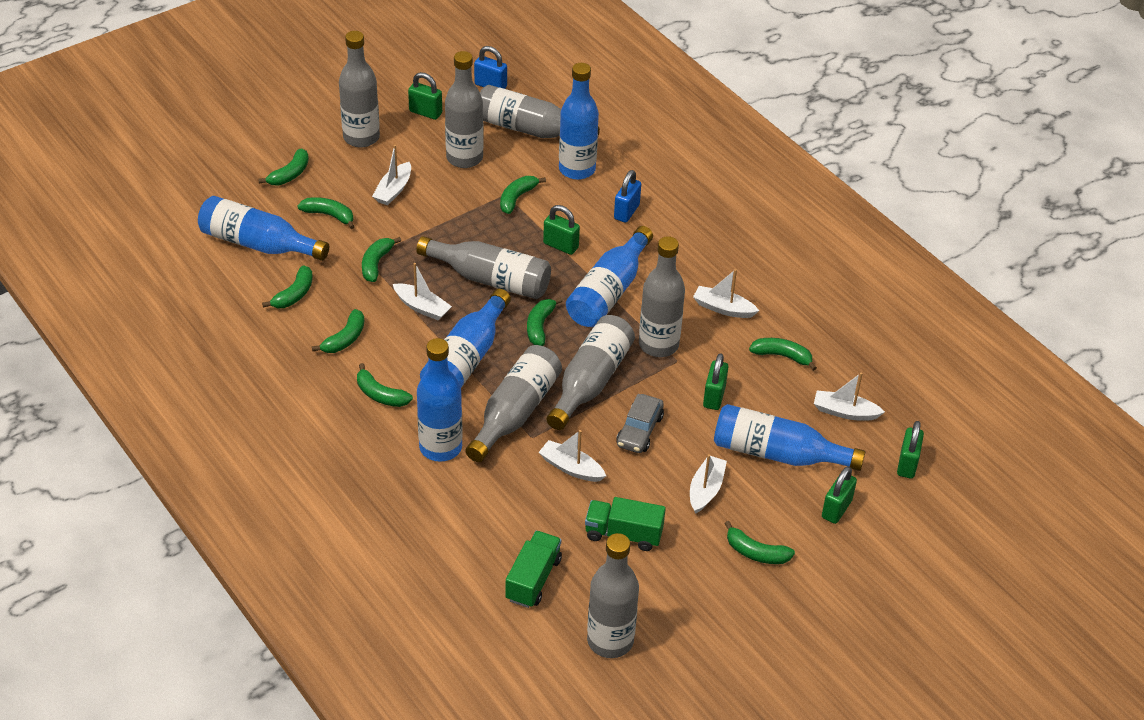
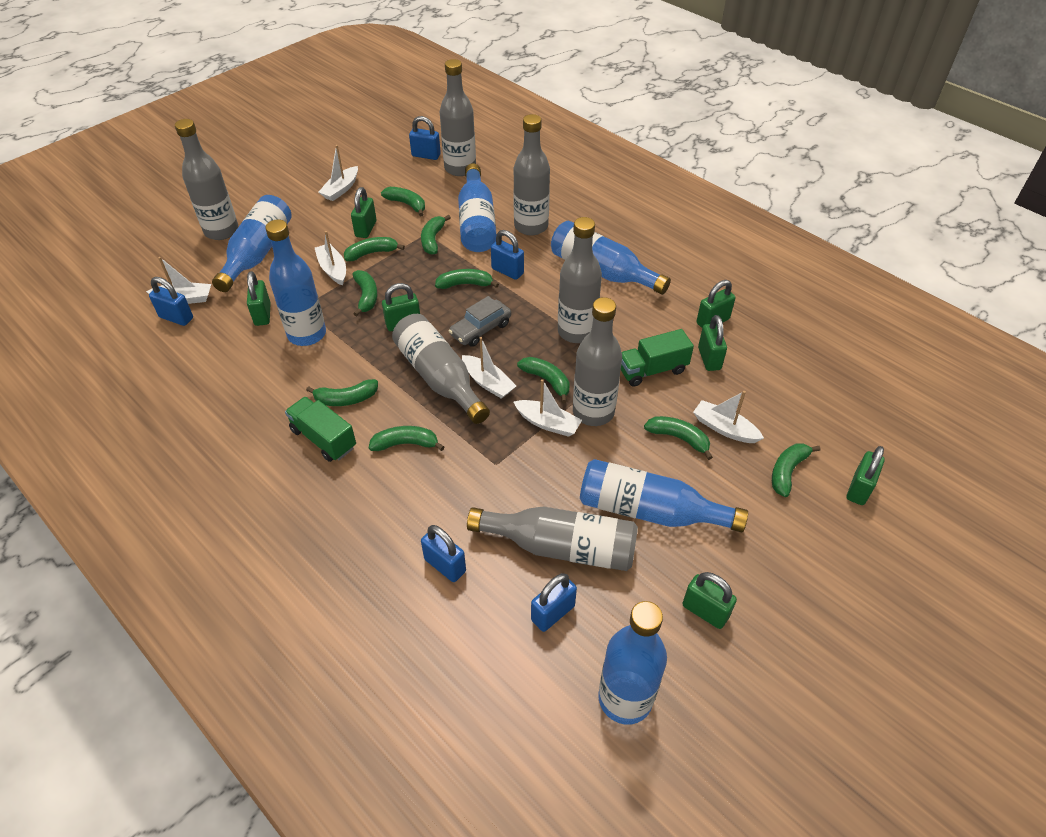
blue padlock: 2 -> 5
green padlock: 5 -> 7
grey bottle: 8 -> 7

